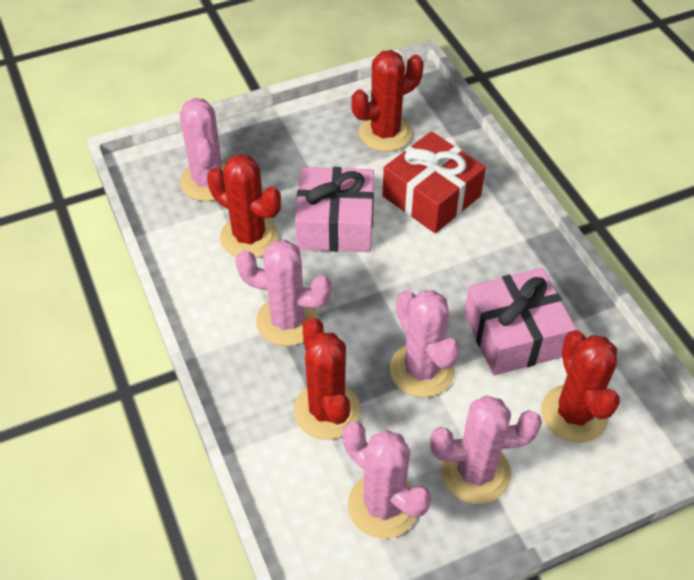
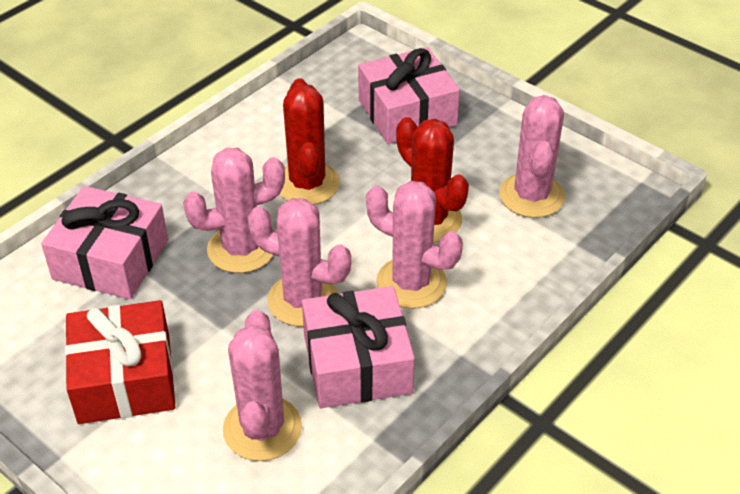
pink gift: 2 -> 3
red cactus: 4 -> 2

